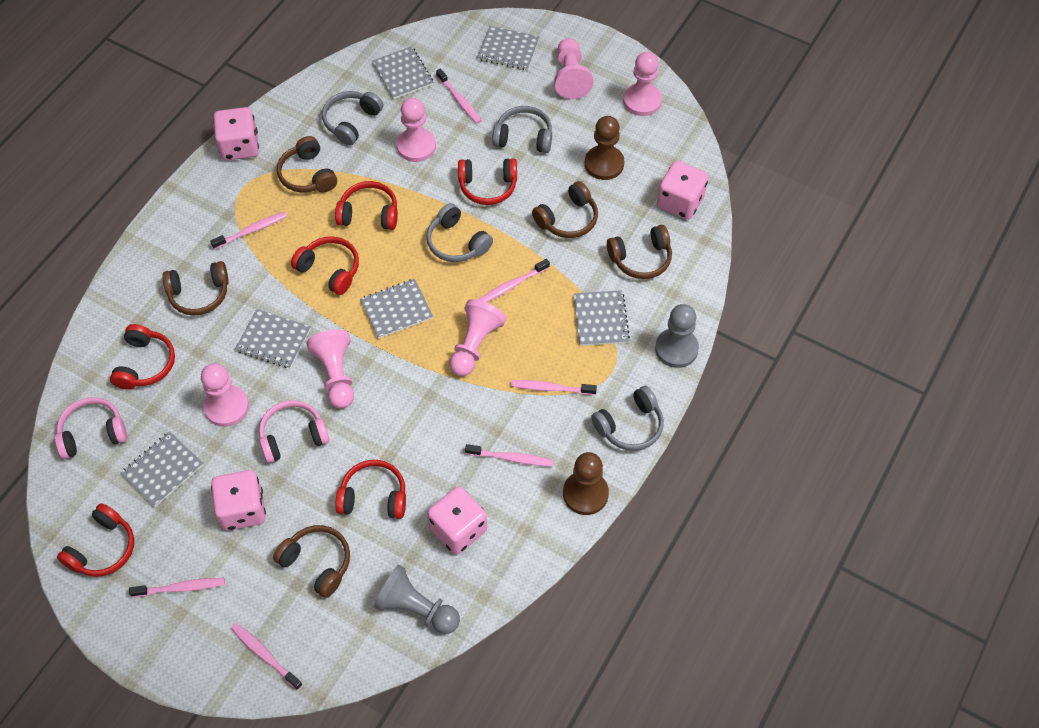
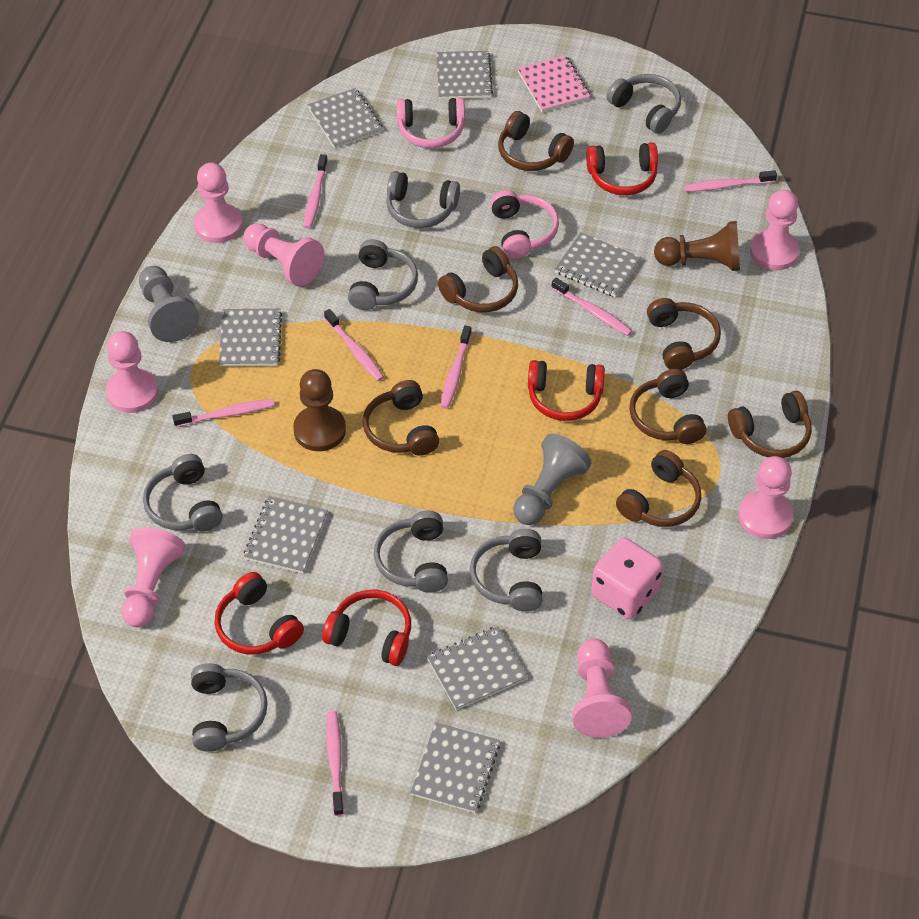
brown headphones: 5 -> 7
grey headphones: 4 -> 7
grey notebook: 6 -> 7
pink dice: 4 -> 1
pink notebook: 0 -> 1
pink pawn: 6 -> 7
red headphones: 6 -> 4

